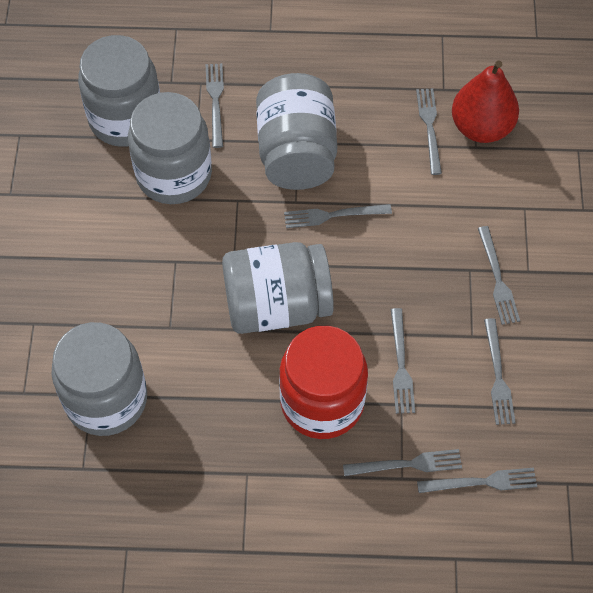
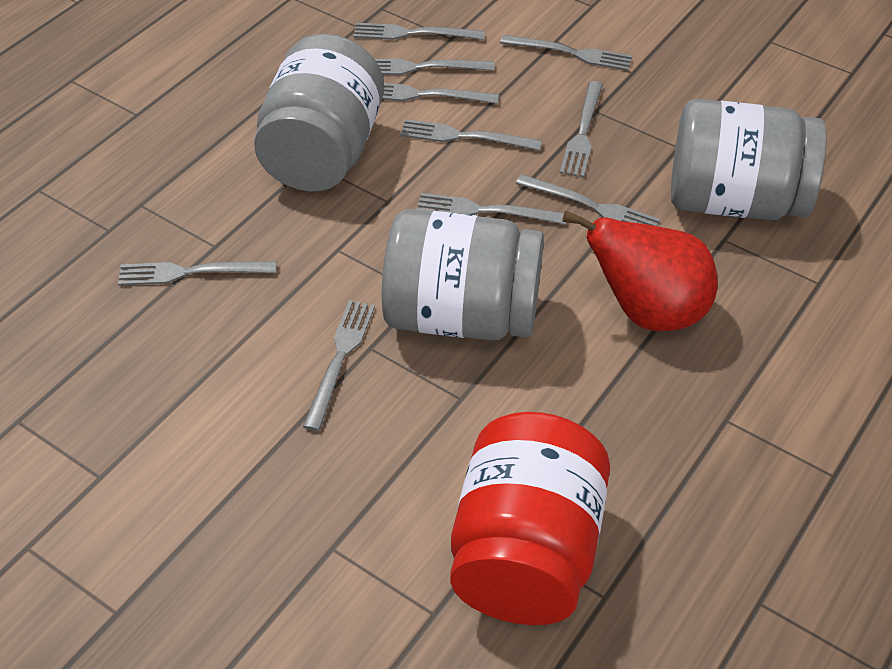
grey fork: 8 -> 10
grey jar: 5 -> 3

